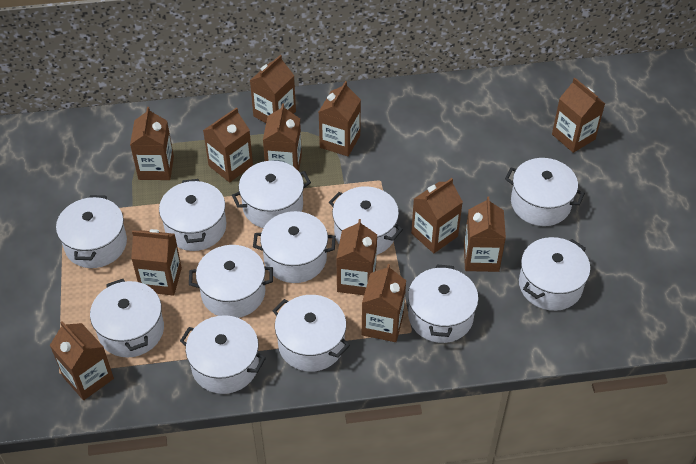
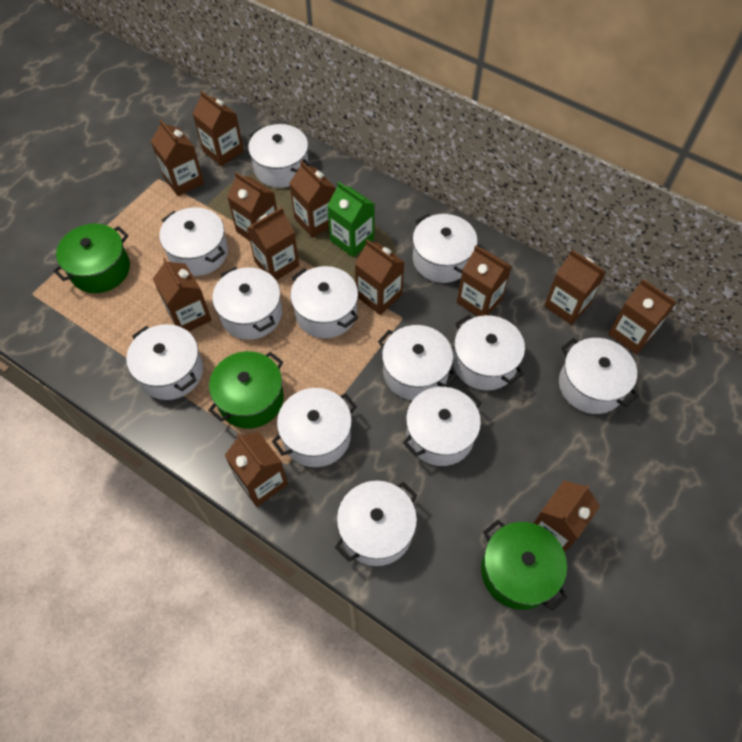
green carton: 0 -> 1
green pot: 0 -> 3

